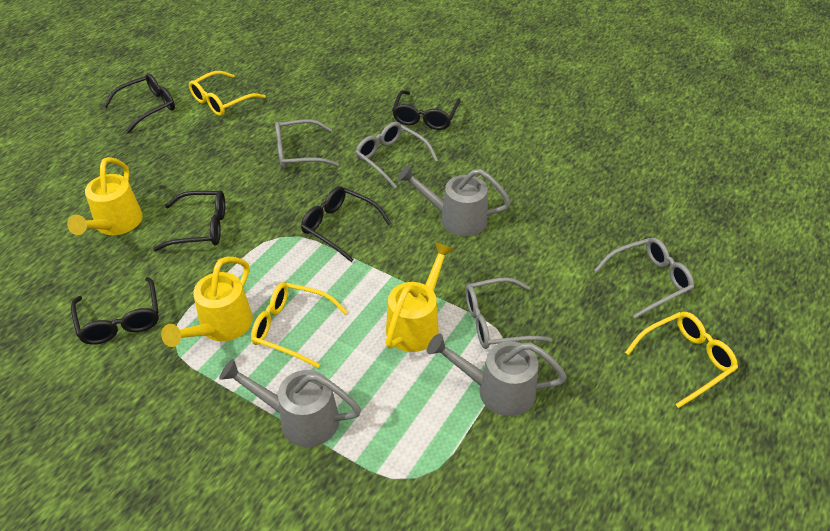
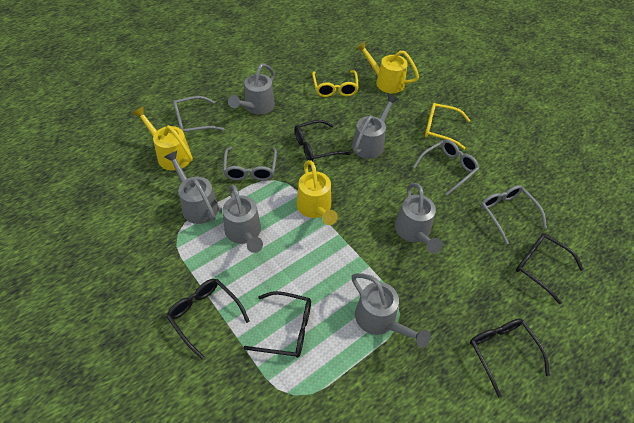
grey watering can: 3 -> 6
yellow glasses: 3 -> 2

